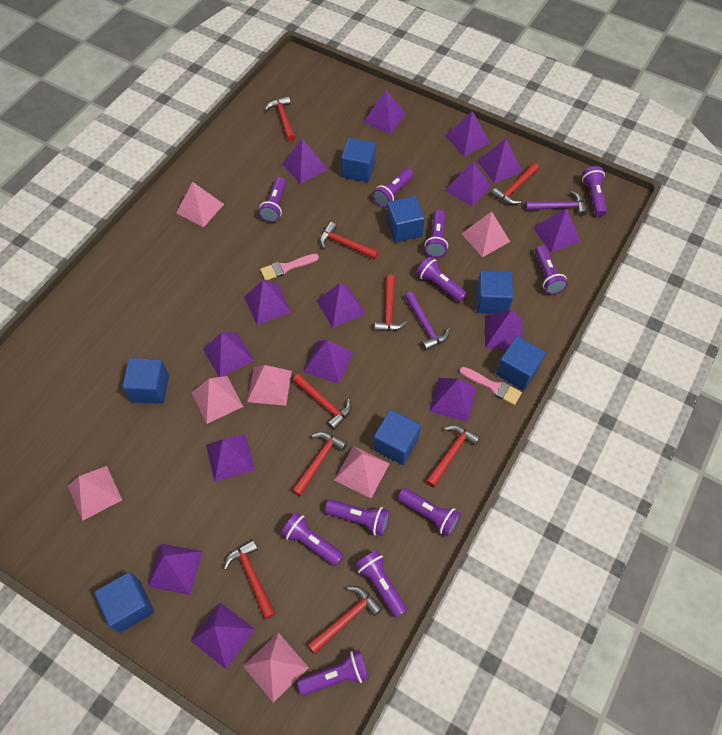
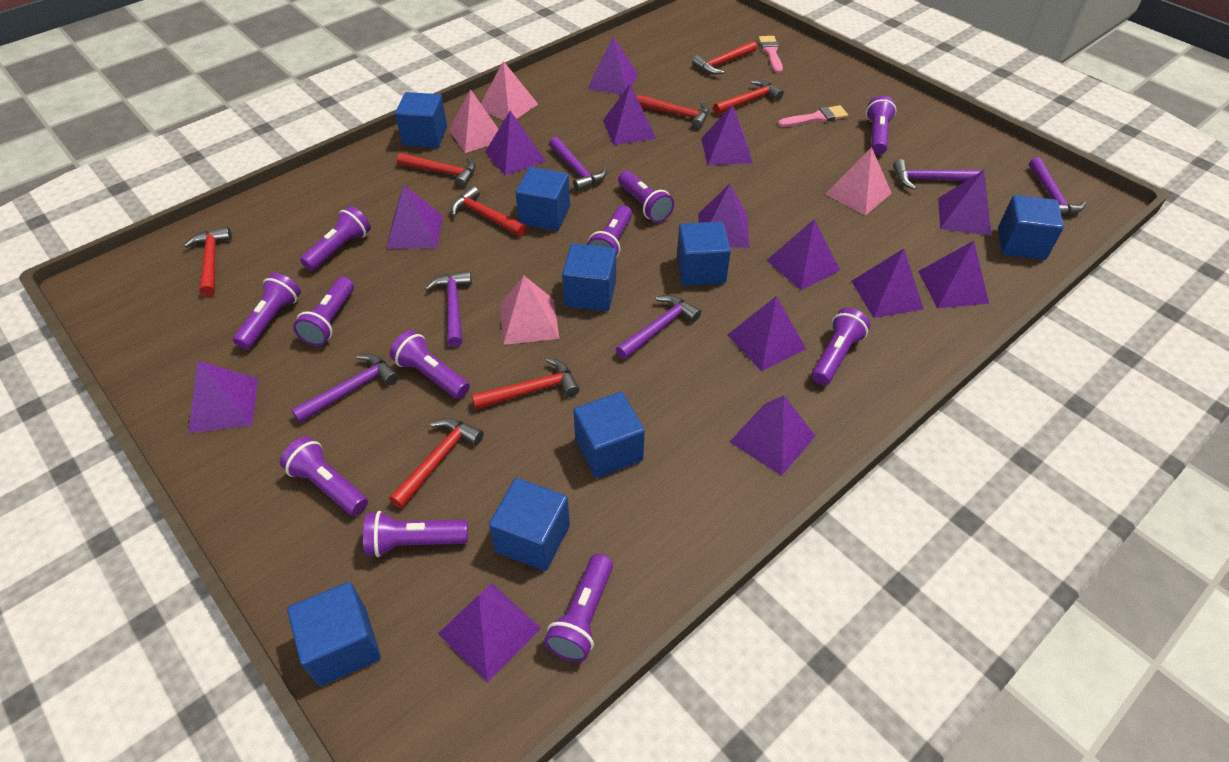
blue cube: 7 -> 8
pink pyramid: 7 -> 4
purple hammer: 2 -> 6
purple pyramid: 15 -> 14
red hammer: 9 -> 8

